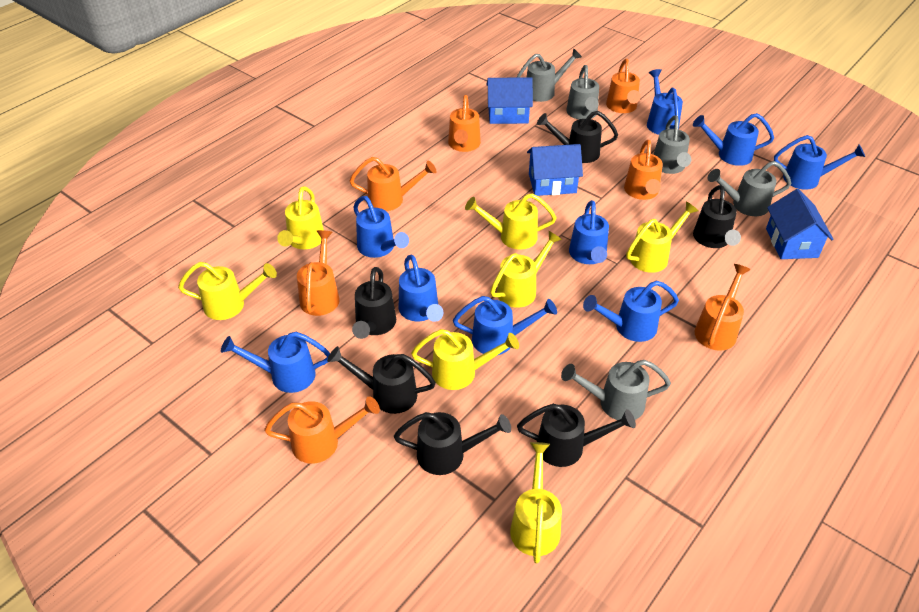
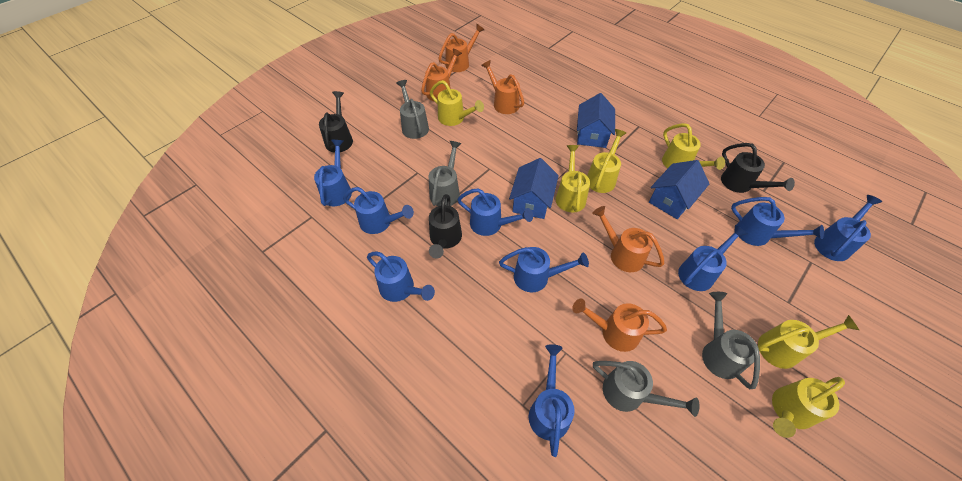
black watering can: 6 -> 3
grey watering can: 5 -> 4
orange watering can: 7 -> 5
yellow watering can: 7 -> 6

